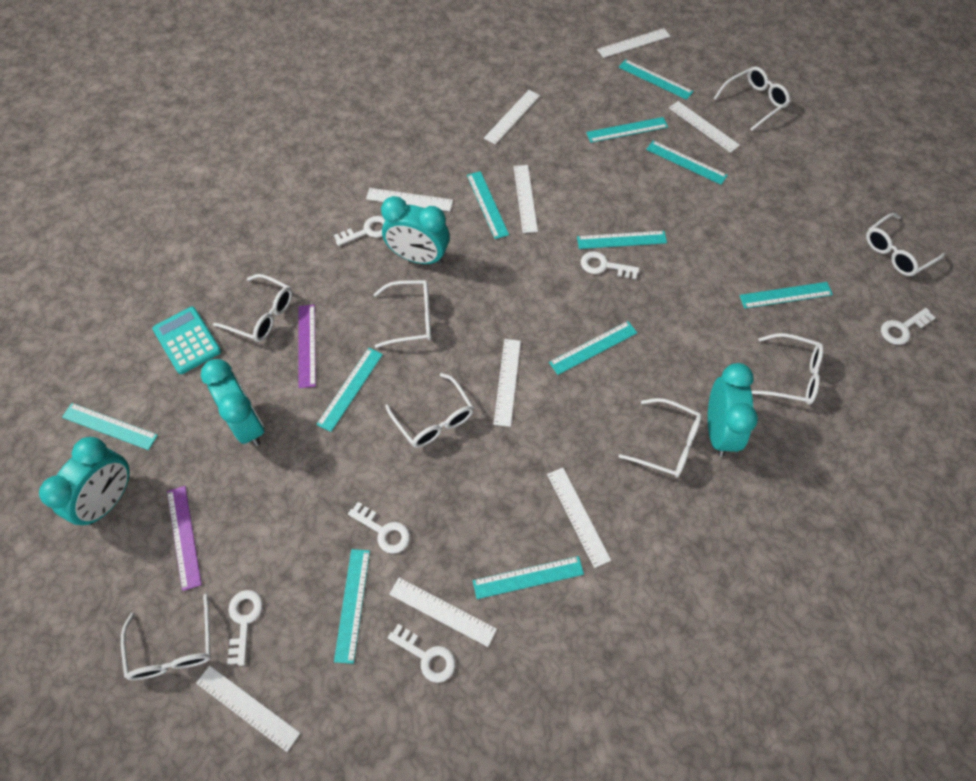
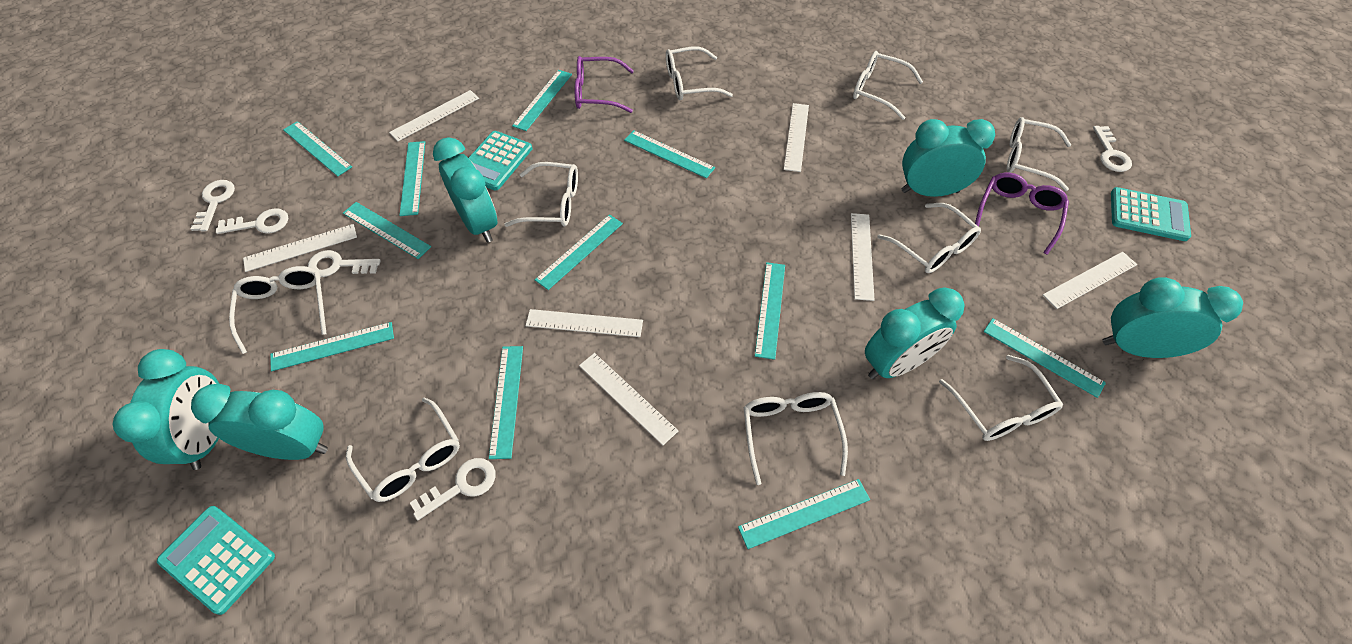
purple glasses: 0 -> 2
purple ruler: 2 -> 0
turquoise calculator: 1 -> 3
turquoise clock: 4 -> 6
white glasses: 8 -> 9
white key: 6 -> 5
white ruler: 9 -> 7

